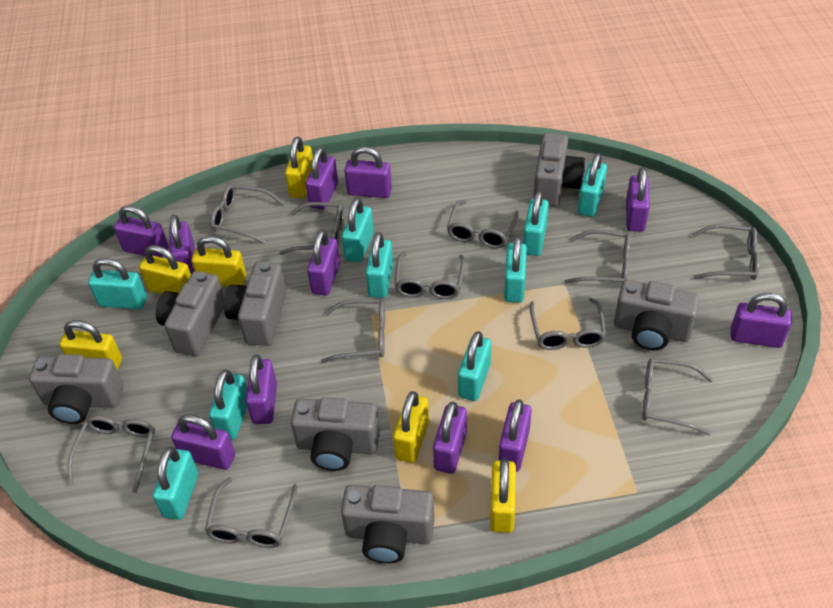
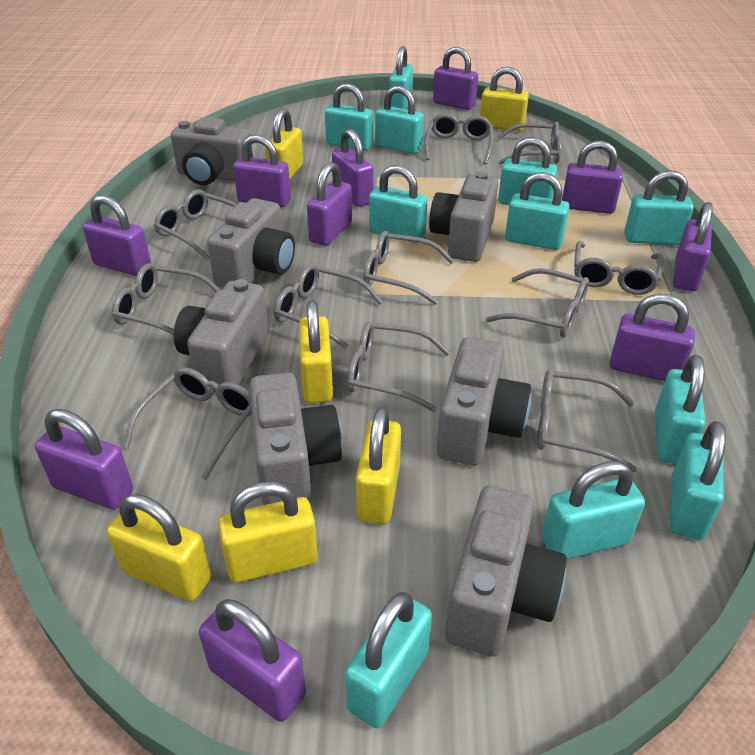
purple padlock: 11 -> 10
turquoise padlock: 9 -> 11

